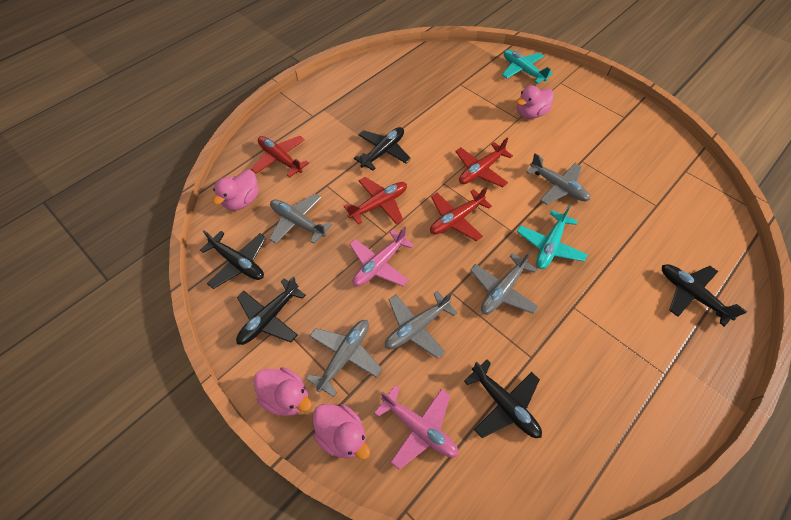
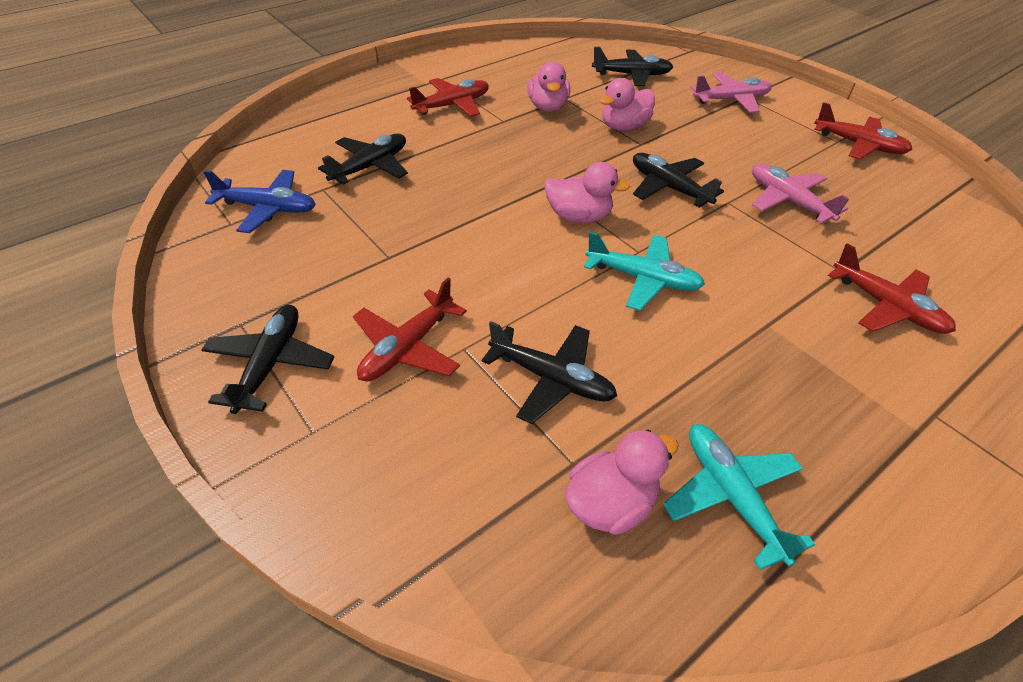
blue plane: 0 -> 1
grey plane: 5 -> 0

